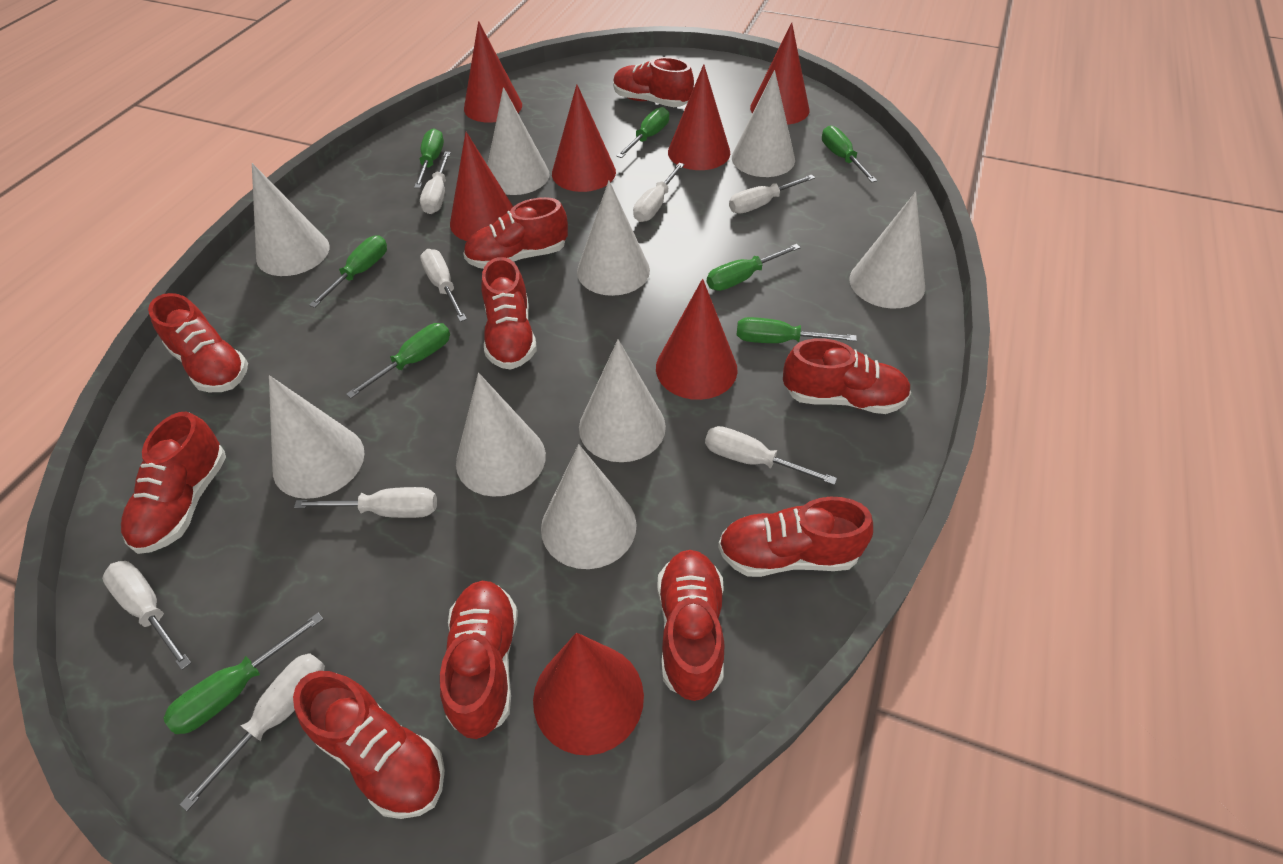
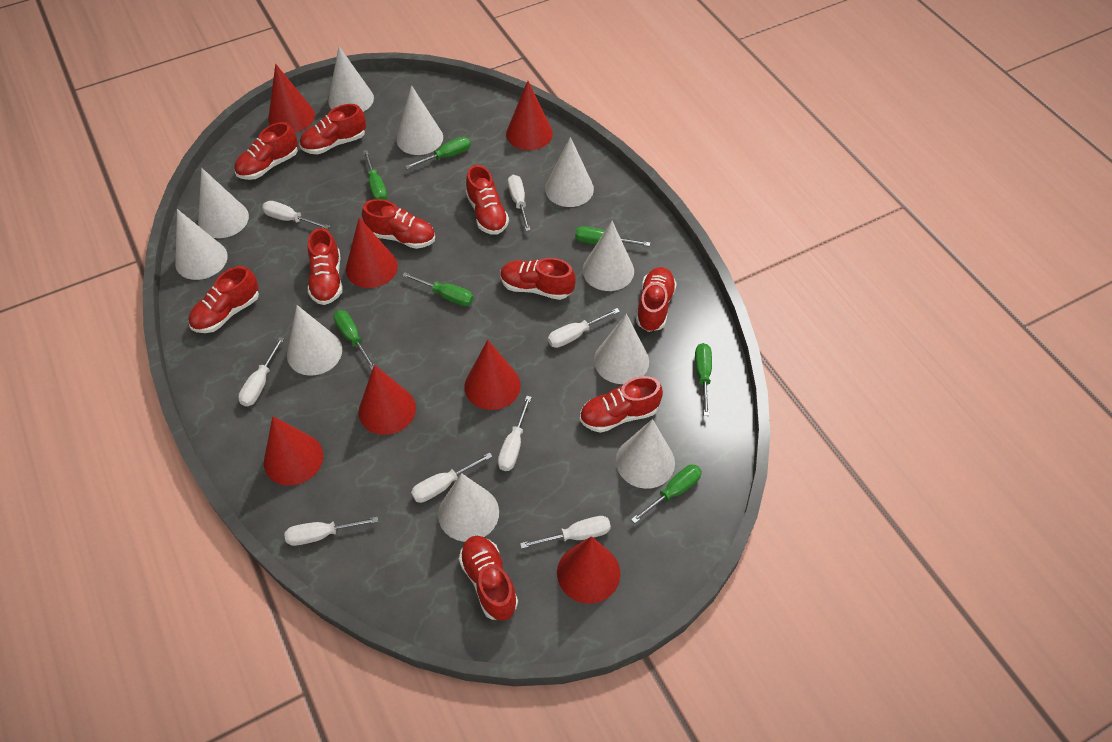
green screwdriver: 8 -> 7
white cone: 9 -> 10

